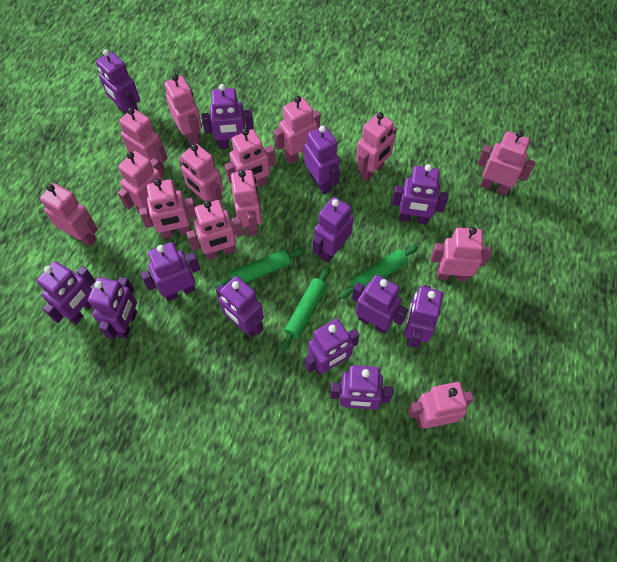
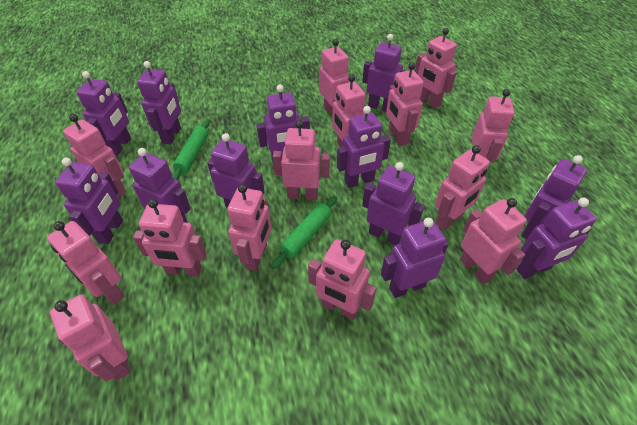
green rolling pin: 3 -> 2
purple robot: 13 -> 12

